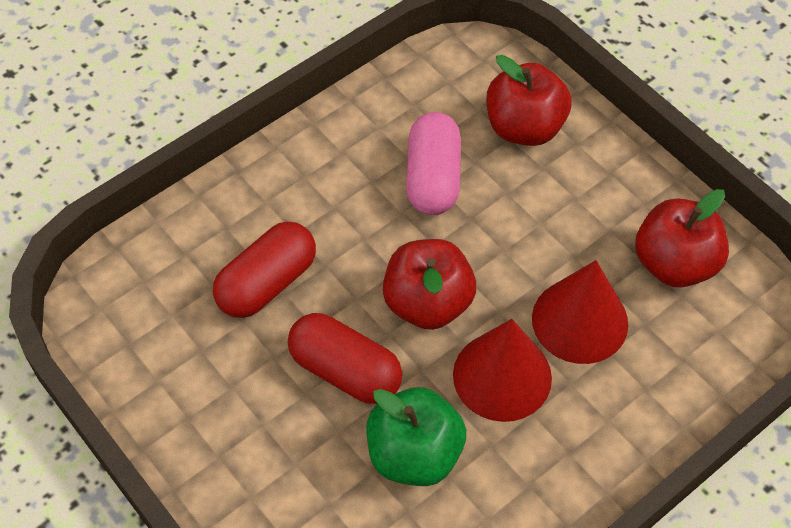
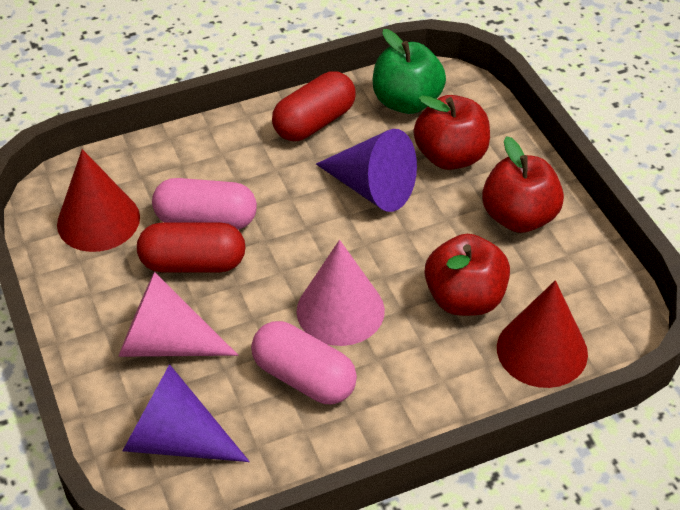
pink capsule: 1 -> 2
pink cone: 0 -> 2
purple cone: 0 -> 2

